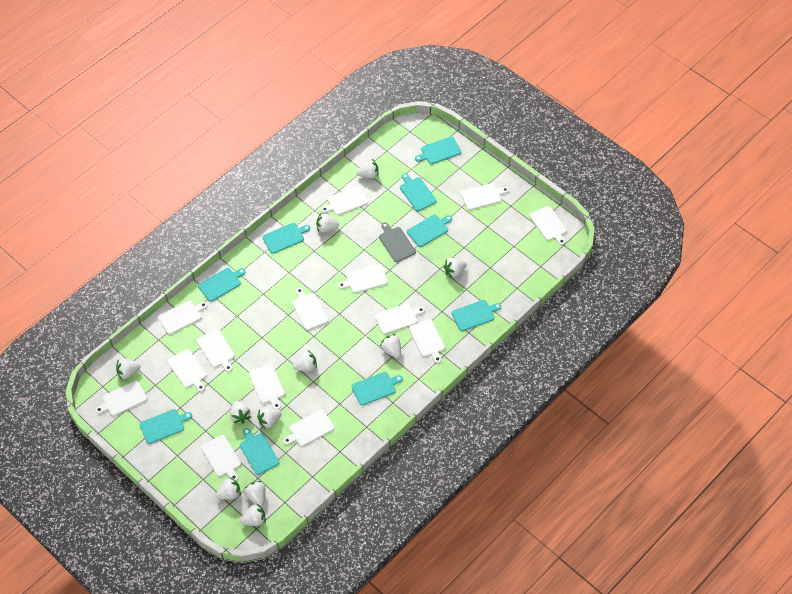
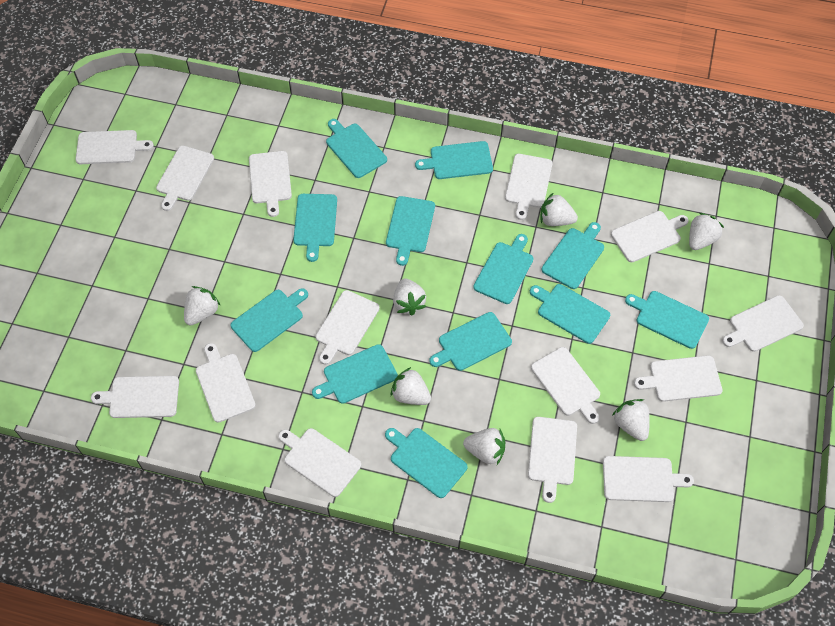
grey cutting board: 1 -> 0
turquoise cutting board: 9 -> 12
white strawberry: 11 -> 7

